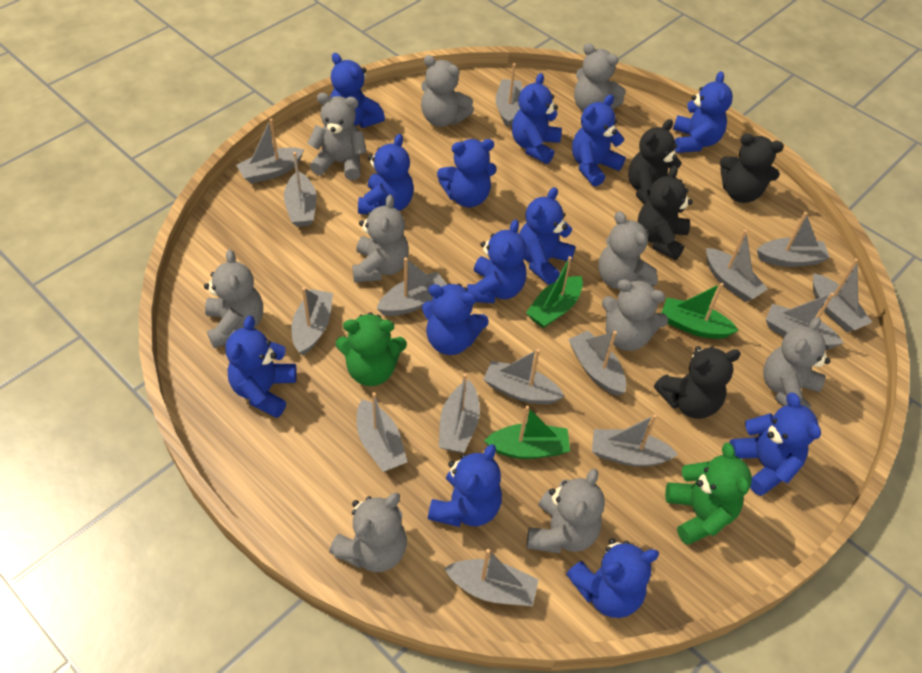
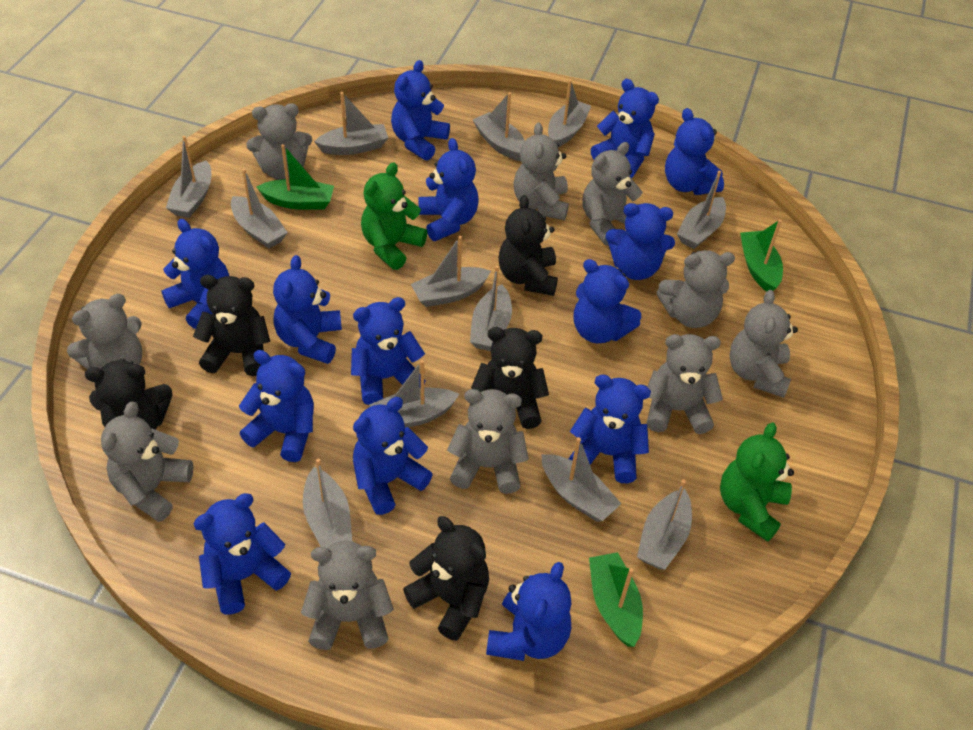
black teddy bear: 4 -> 5
blue teddy bear: 13 -> 14
grey boat: 15 -> 12

